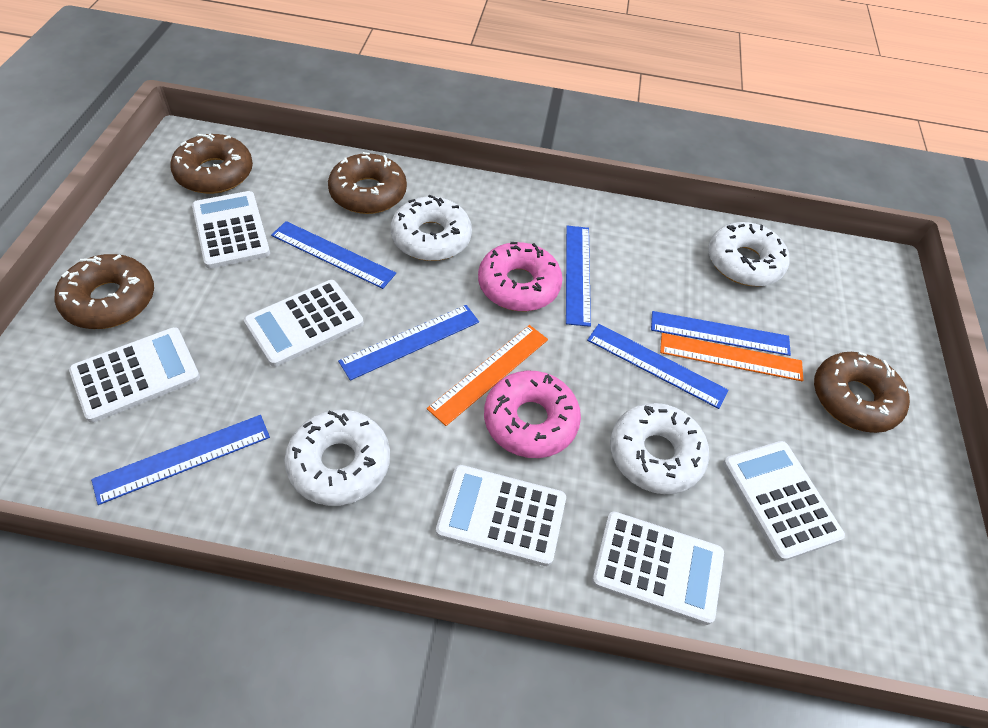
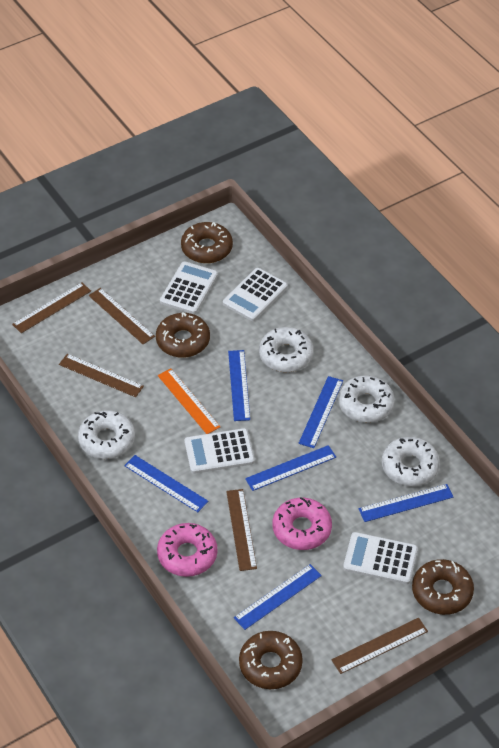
brown ruler: 0 -> 5
orange ruler: 2 -> 1
white calculator: 6 -> 4

